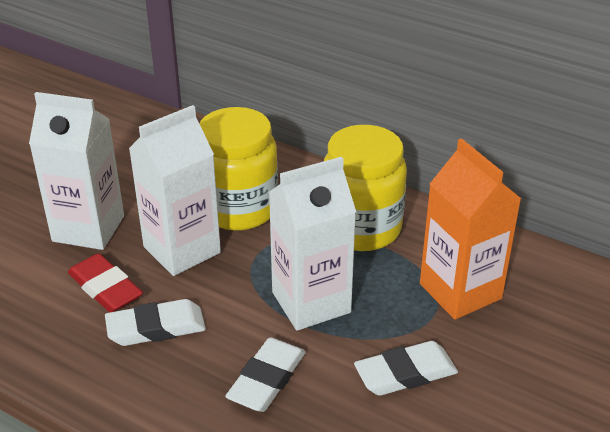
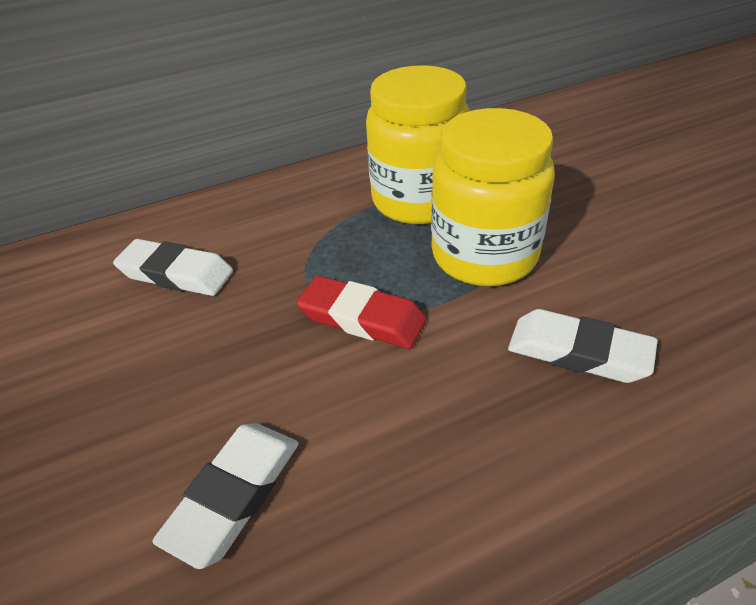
orange carton: 1 -> 0
white carton: 3 -> 0

